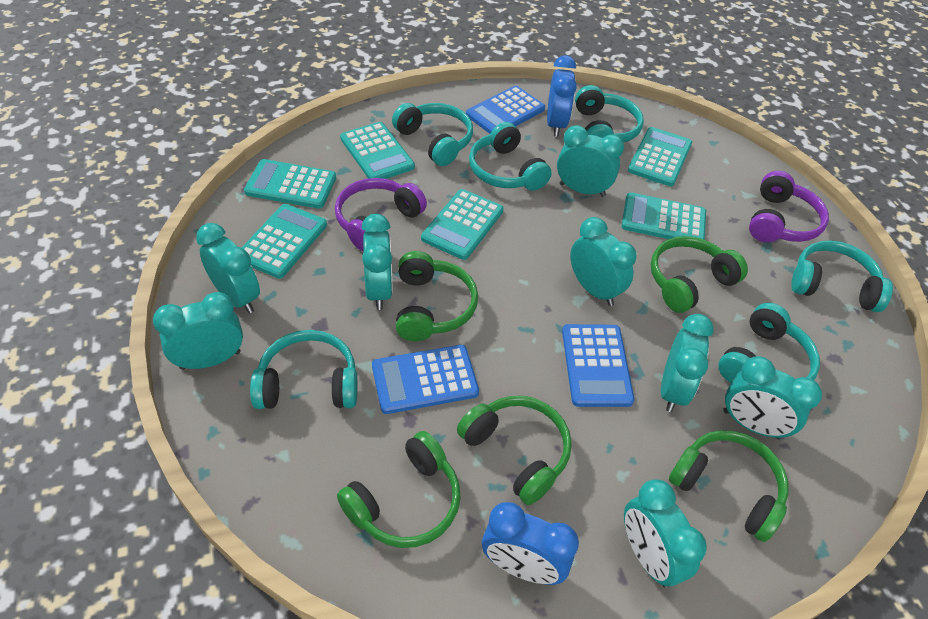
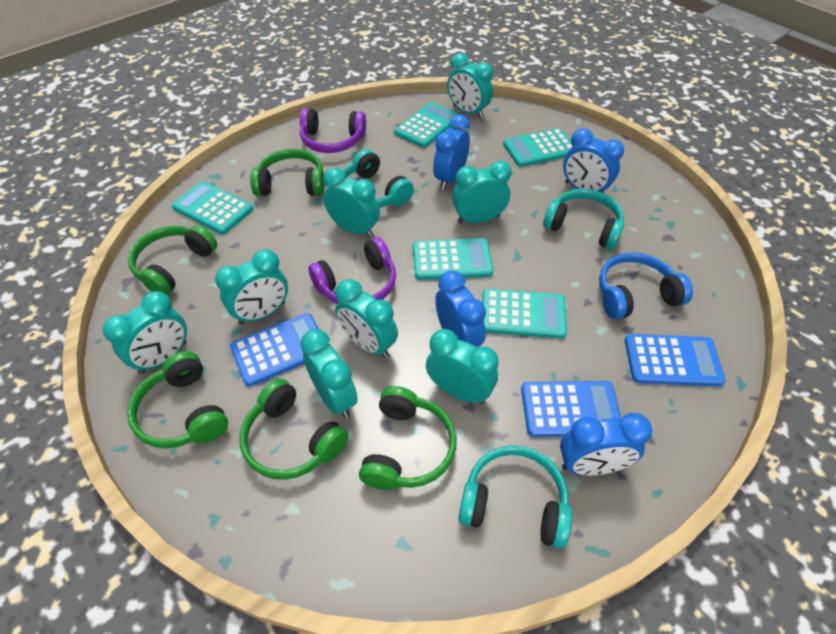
blue clock: 2 -> 4
blue headphones: 0 -> 1
turquoise calculator: 6 -> 5
turquoise headphones: 6 -> 3

